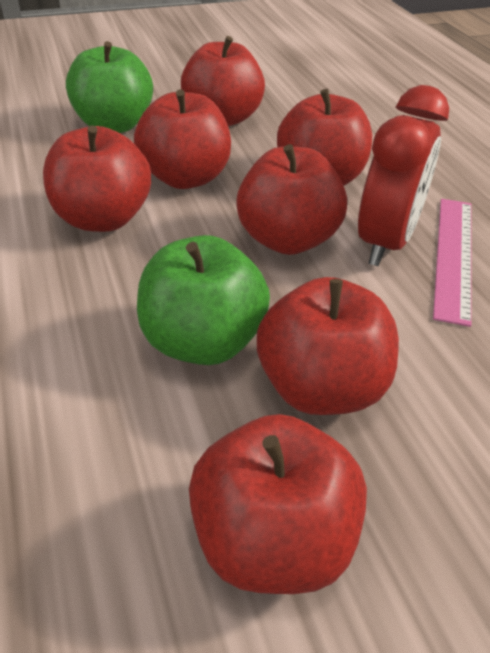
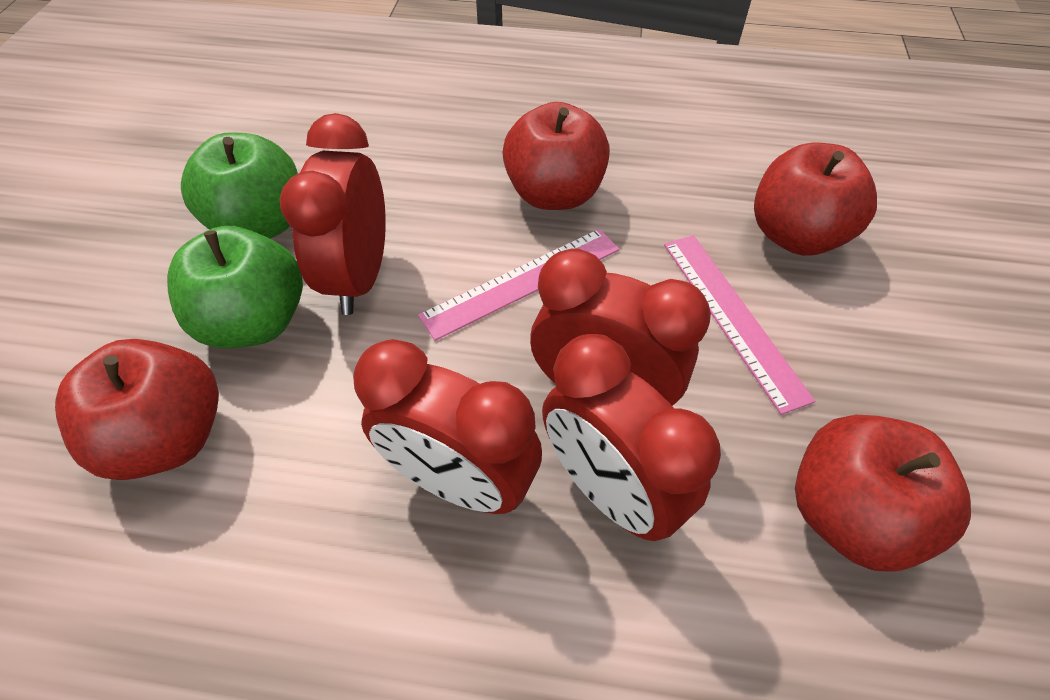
pink ruler: 1 -> 2
red apple: 7 -> 4
red clock: 1 -> 4

